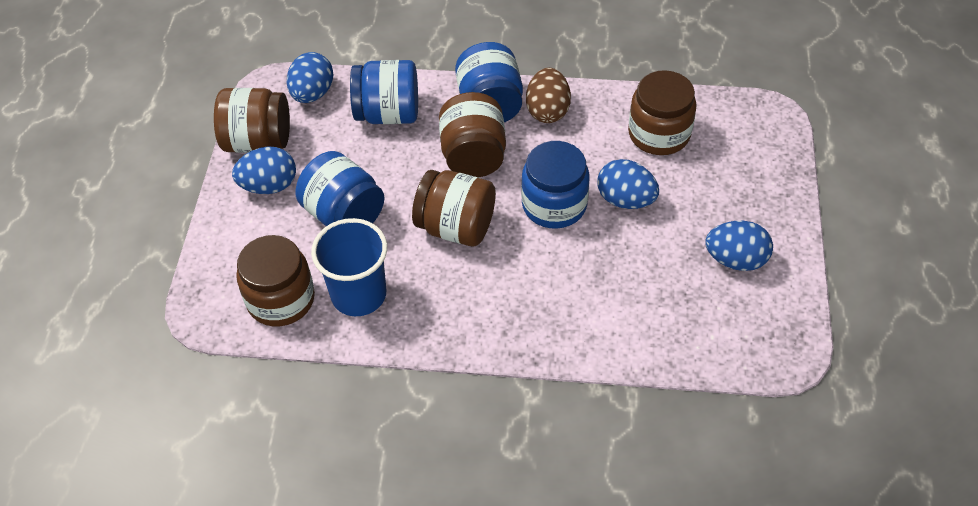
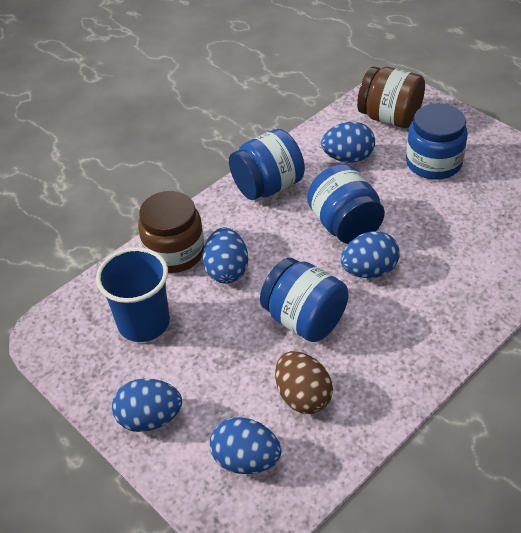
blue egg: 4 -> 5
brown jar: 5 -> 2

